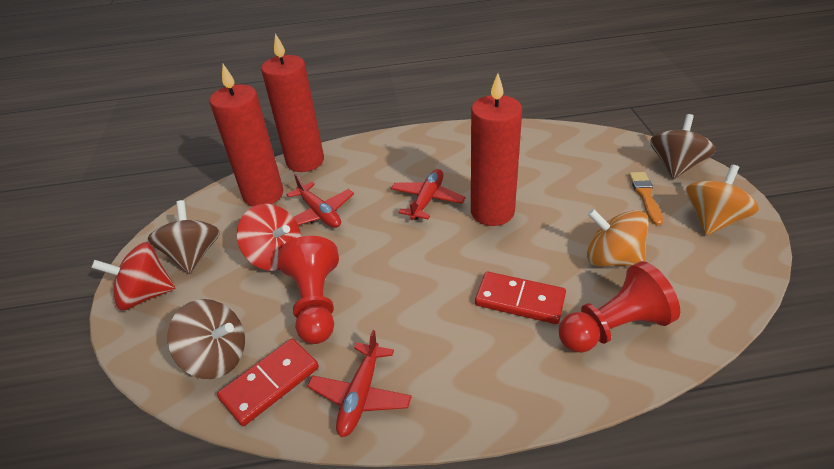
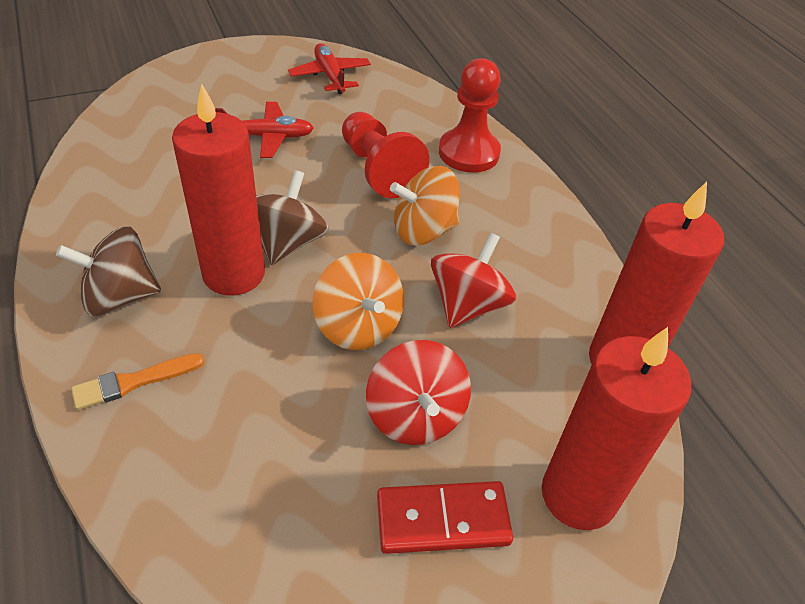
brown spinning top: 3 -> 2
red domino: 2 -> 1
red plane: 3 -> 2

